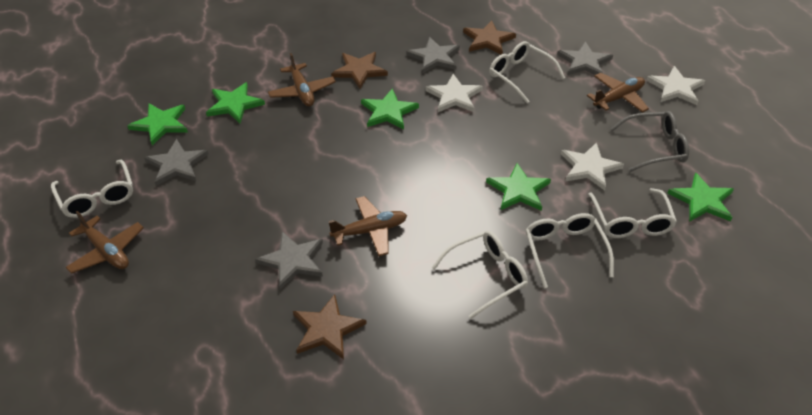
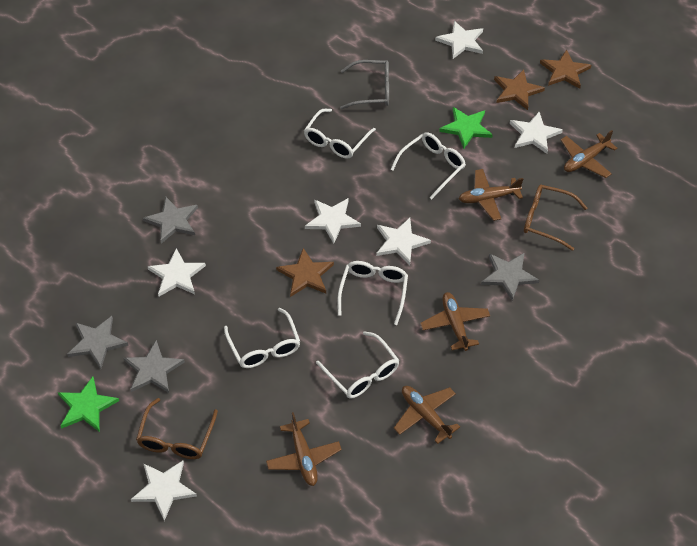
brown glasses: 0 -> 2
brown plane: 4 -> 5
green star: 5 -> 2
white star: 3 -> 6

